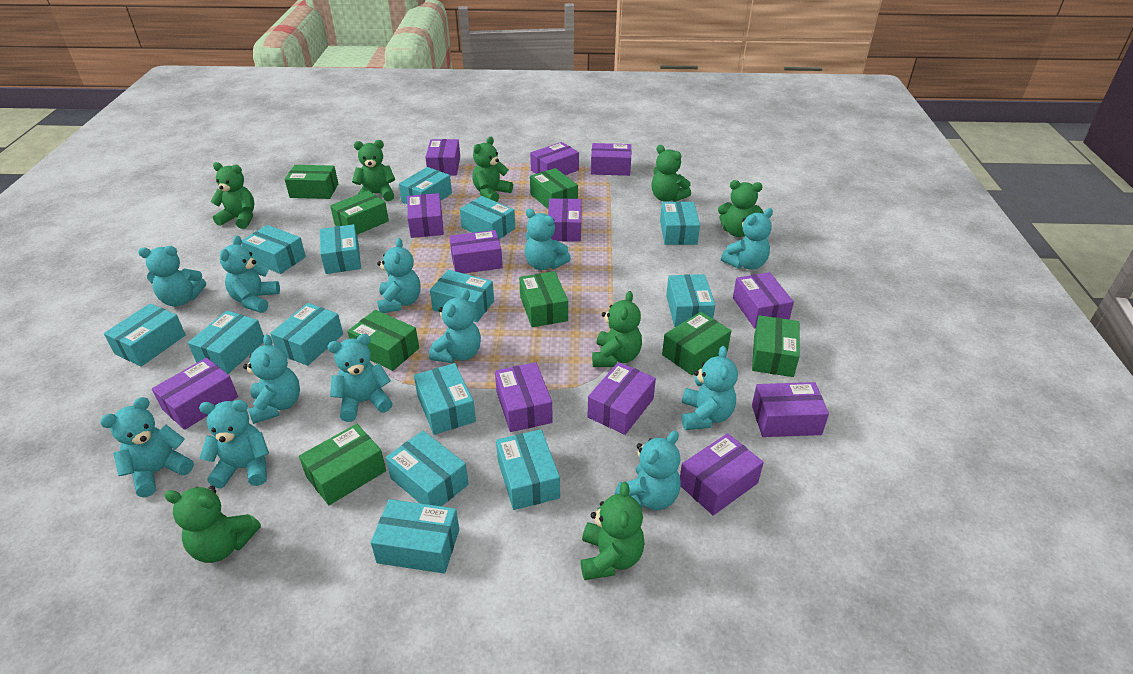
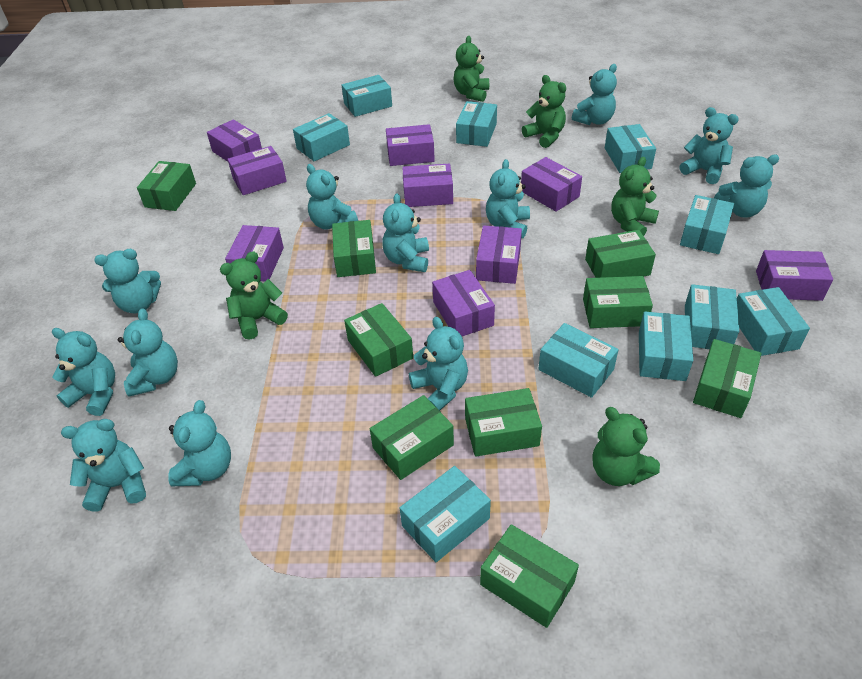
green box: 8 -> 9
green teddy bear: 8 -> 5
purple box: 12 -> 9
turquoise box: 14 -> 10

